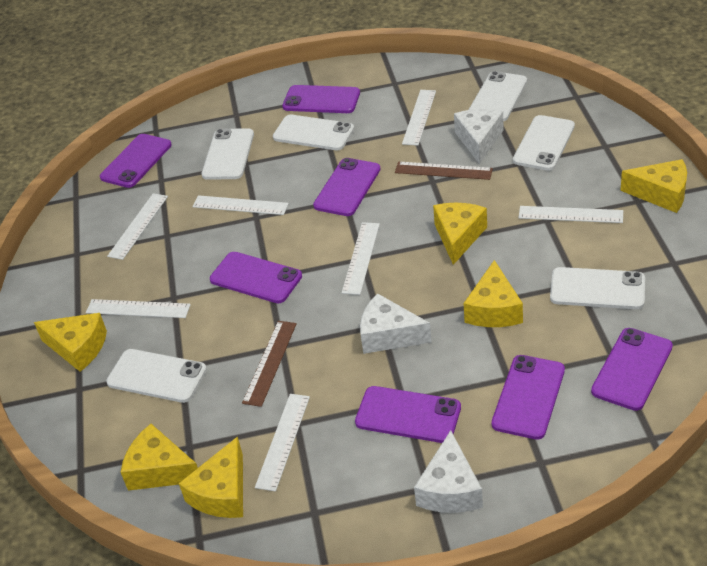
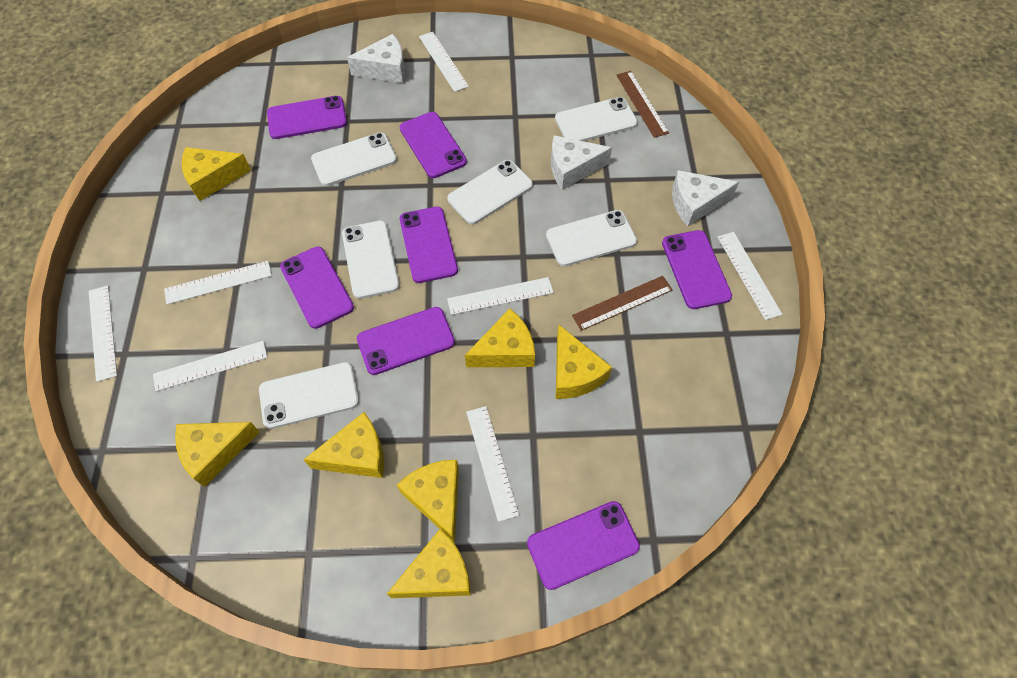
yellow cheese: 6 -> 7

